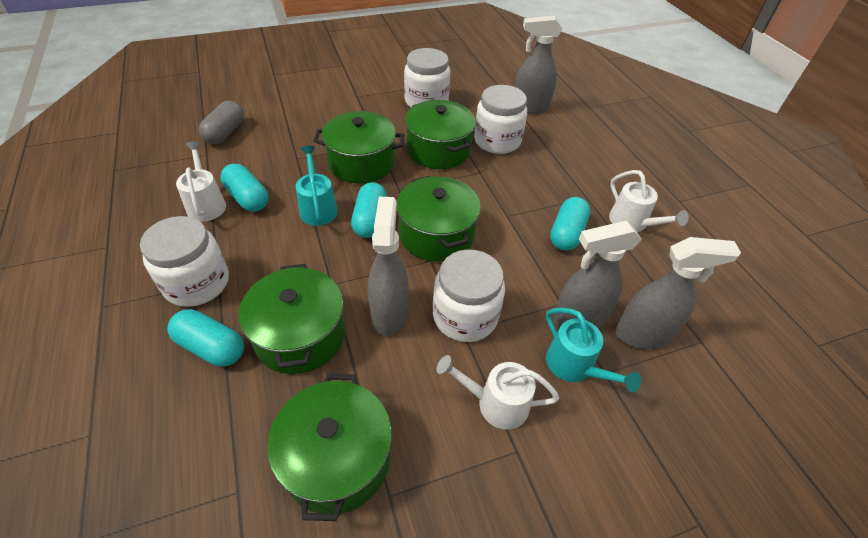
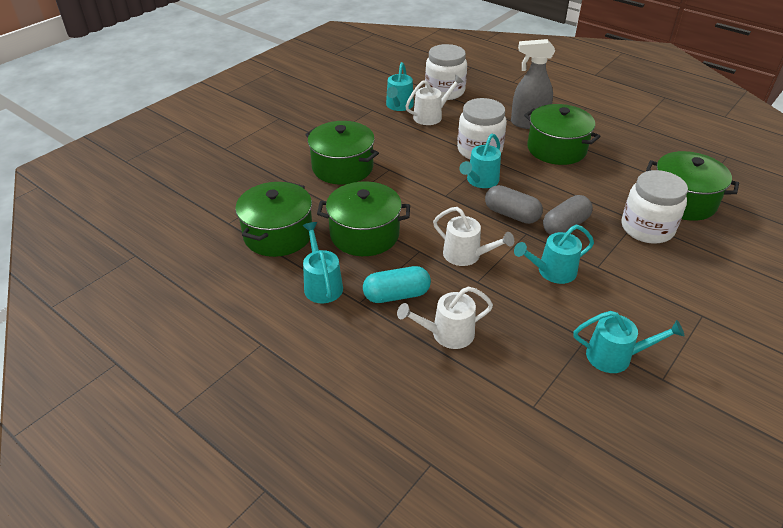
grey capsule: 1 -> 2
grey spray bottle: 4 -> 1
turquoise capsule: 4 -> 1
turquoise watering can: 2 -> 5
white jar: 4 -> 3

